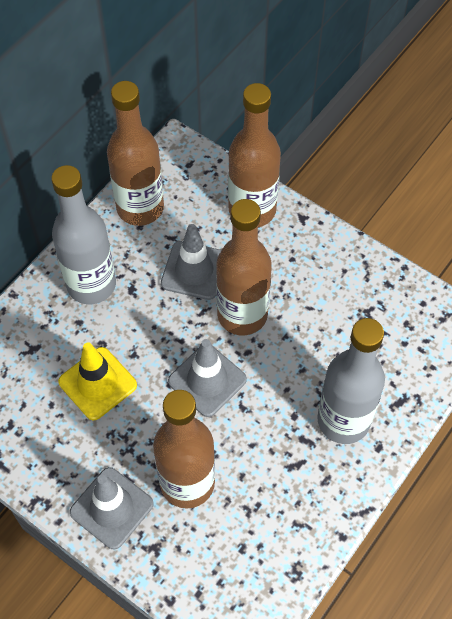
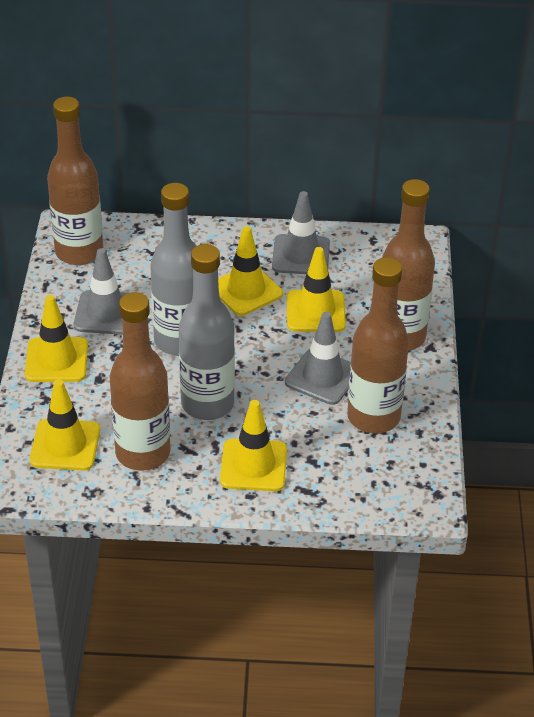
yellow traffic cone: 1 -> 5

